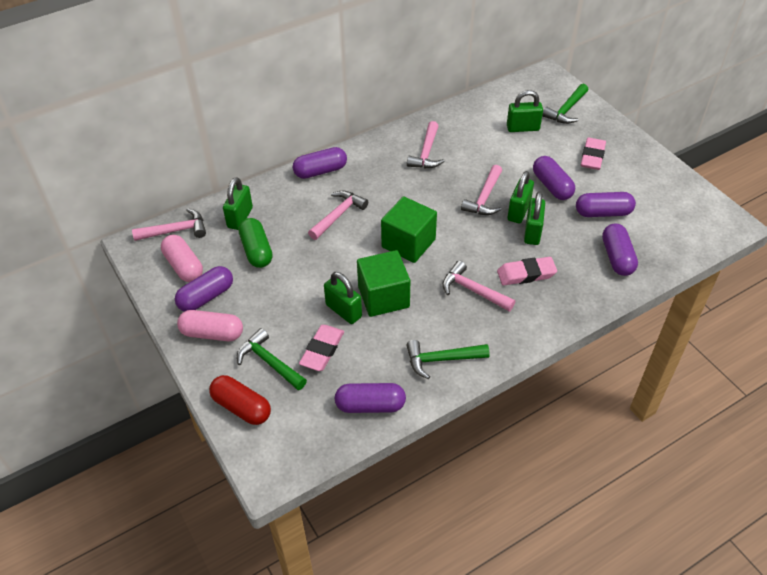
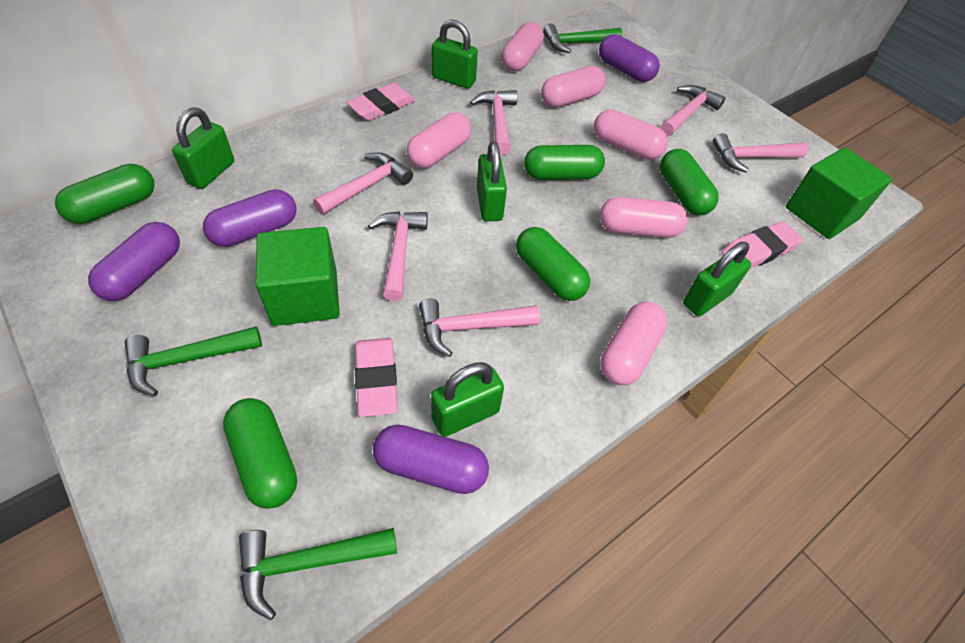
green capsule: 1 -> 5
pink capsule: 2 -> 6
pink hammer: 5 -> 6
purple capsule: 6 -> 4
red capsule: 1 -> 0

